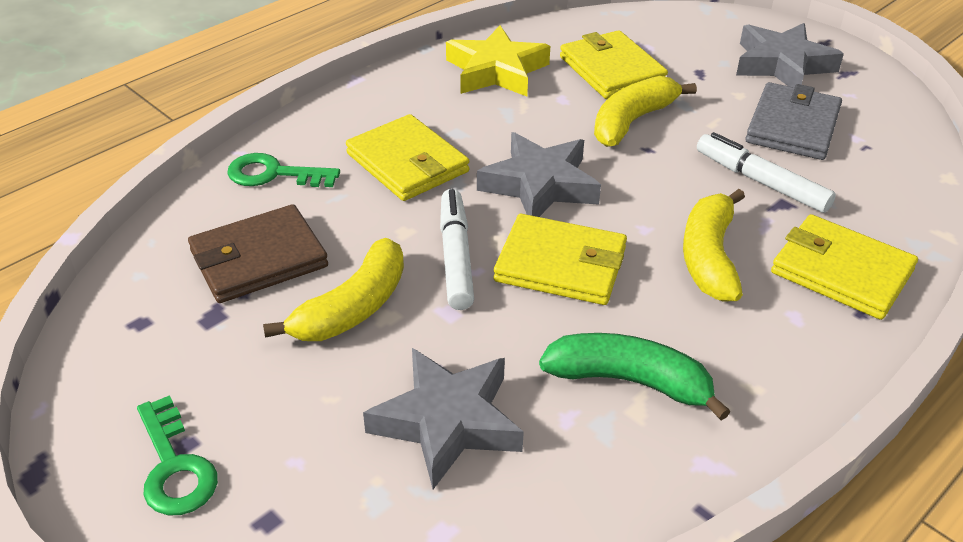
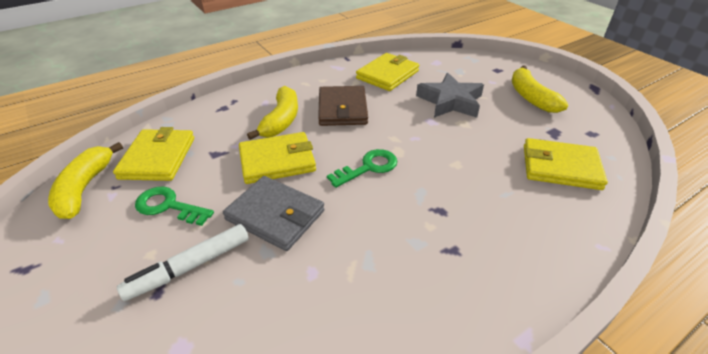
green banana: 1 -> 0
grey star: 3 -> 1
white marker: 2 -> 1
yellow star: 1 -> 0

